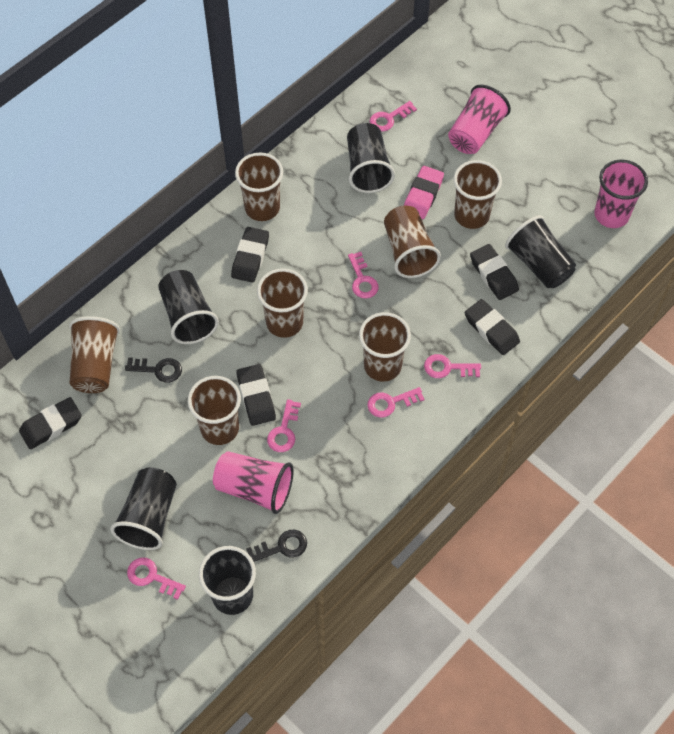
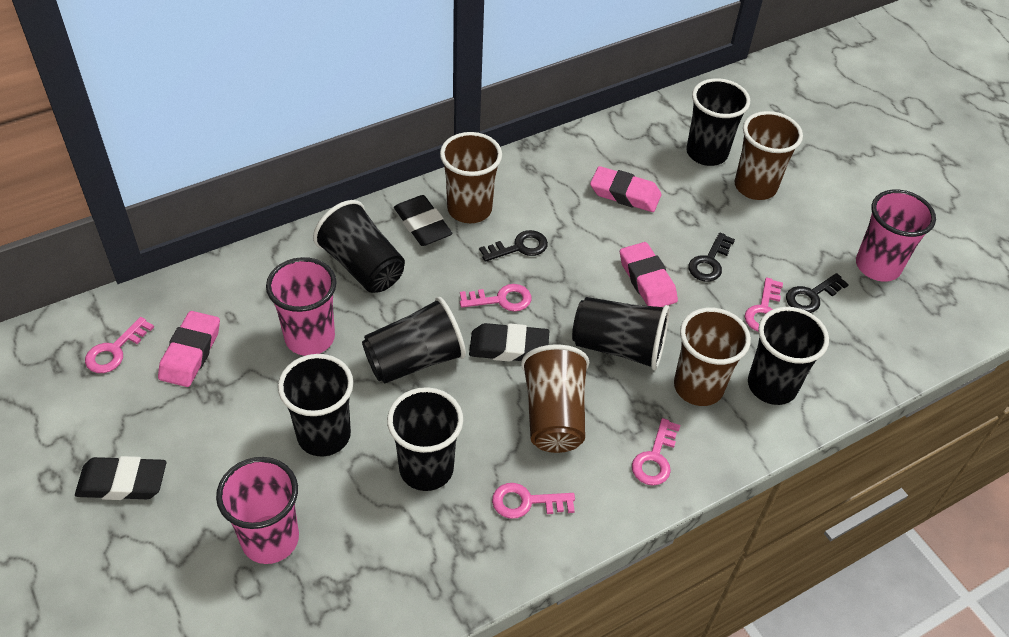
black cup: 5 -> 7
black eraser: 5 -> 3
black key: 2 -> 3
brown cup: 7 -> 4
pink eraser: 1 -> 3
pink key: 6 -> 5

